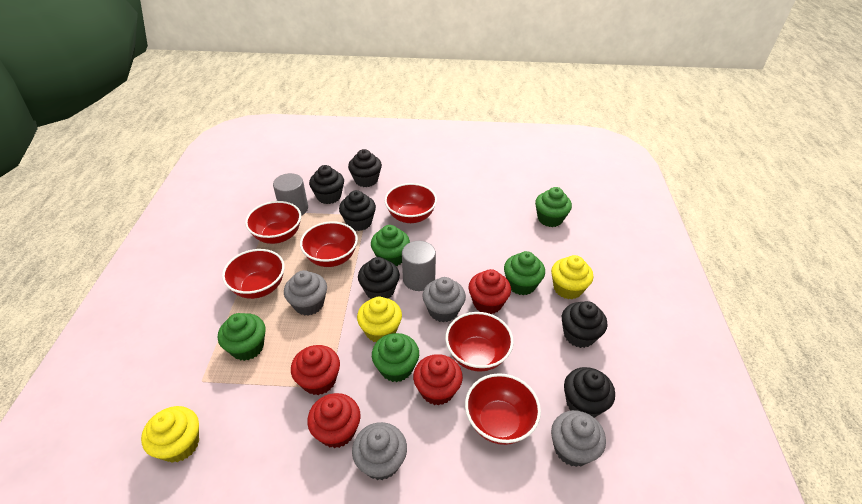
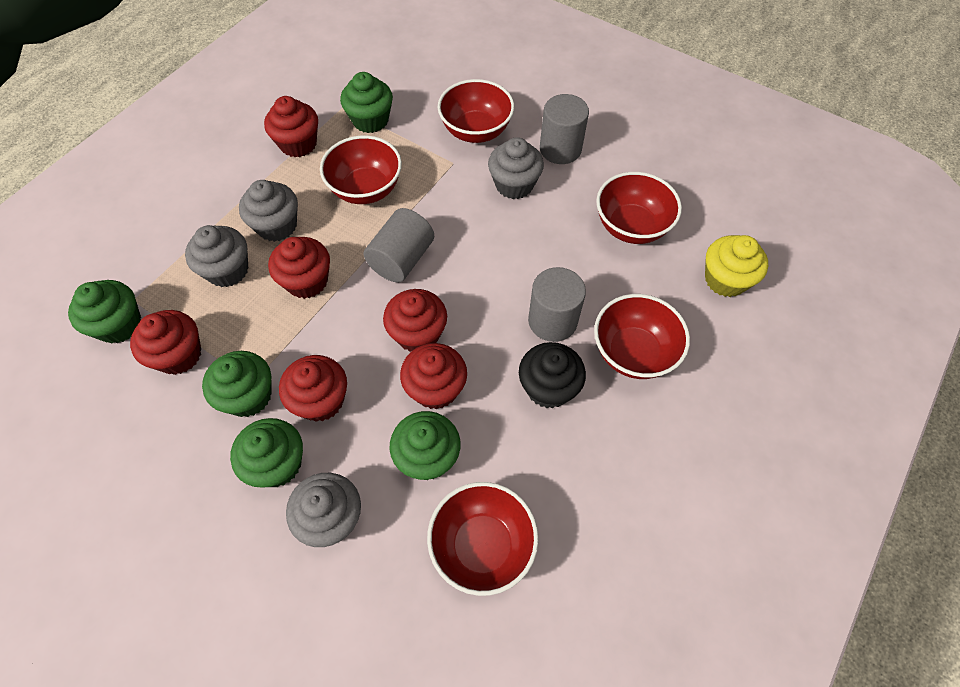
black cupcake: 6 -> 1
grey cylinder: 2 -> 3
red bowl: 6 -> 5
red cupcake: 4 -> 6
yellow cupcake: 3 -> 1

